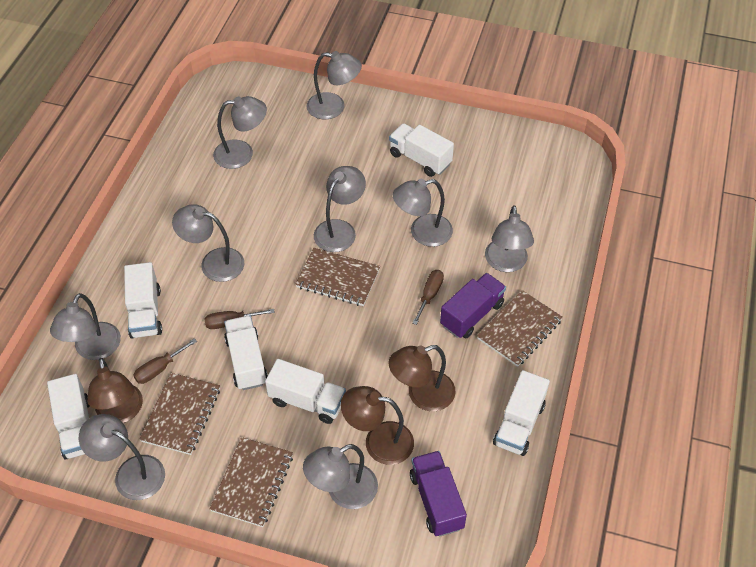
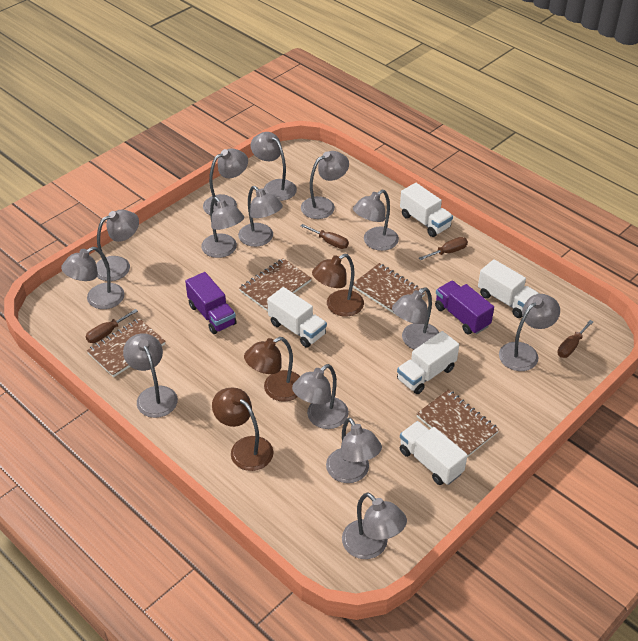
brown screwdriver: 3 -> 4
grey lamp: 9 -> 14
white truck: 6 -> 5

